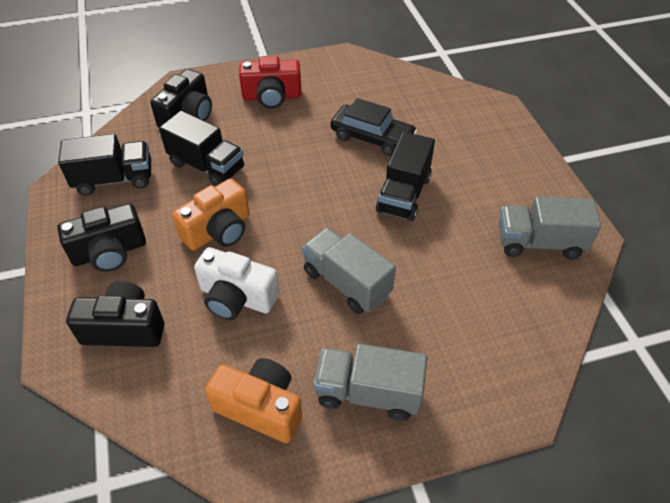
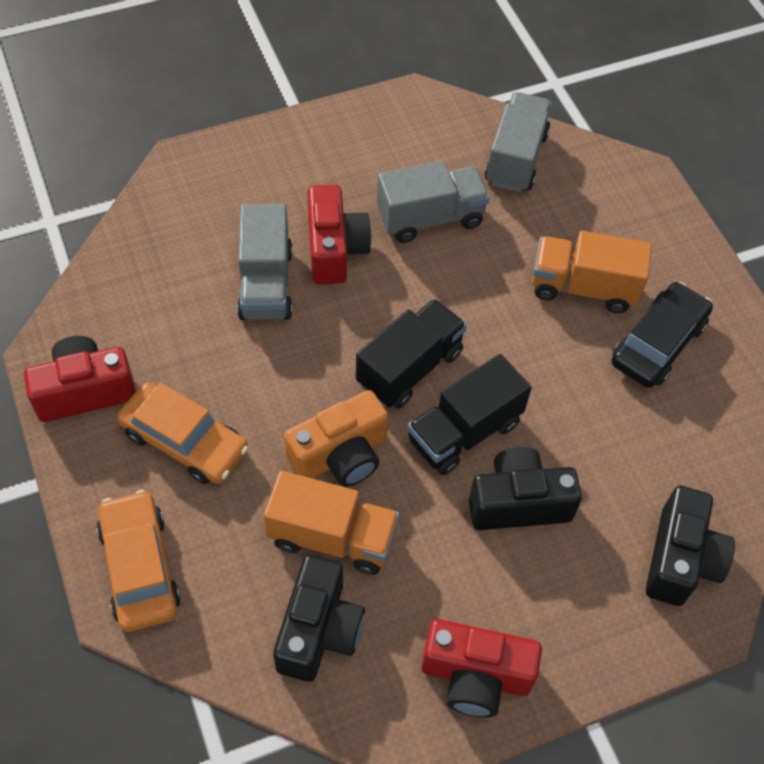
black truck: 3 -> 2
orange camera: 2 -> 1
orange car: 0 -> 2
orange truck: 0 -> 2
red camera: 1 -> 3
white camera: 1 -> 0

